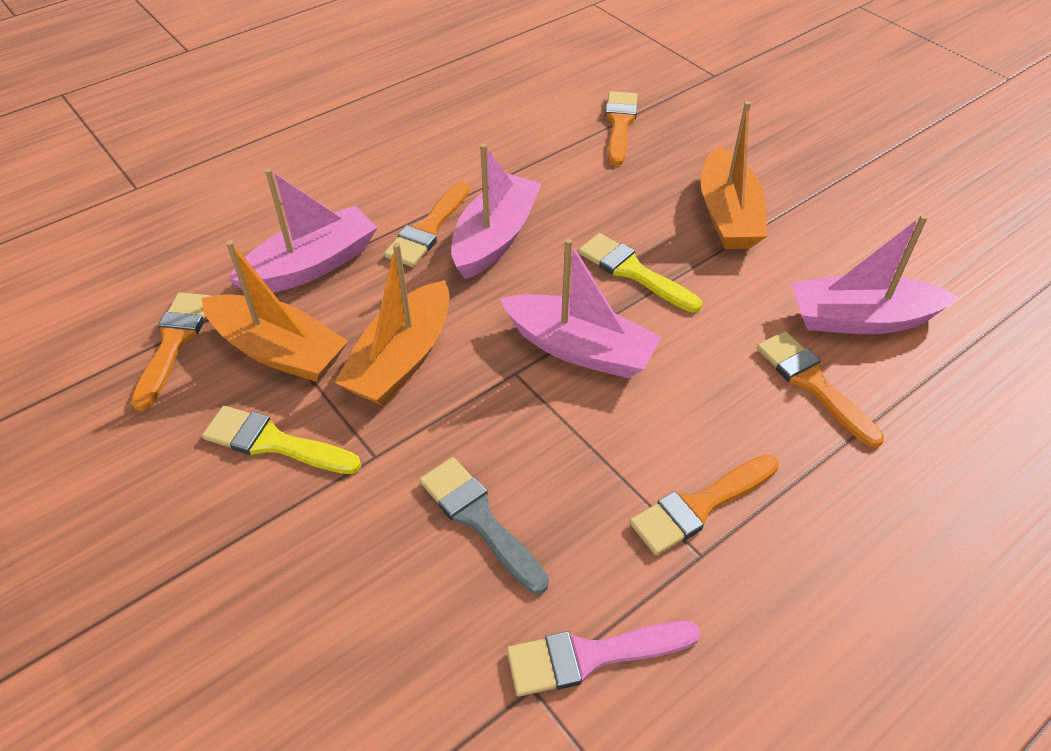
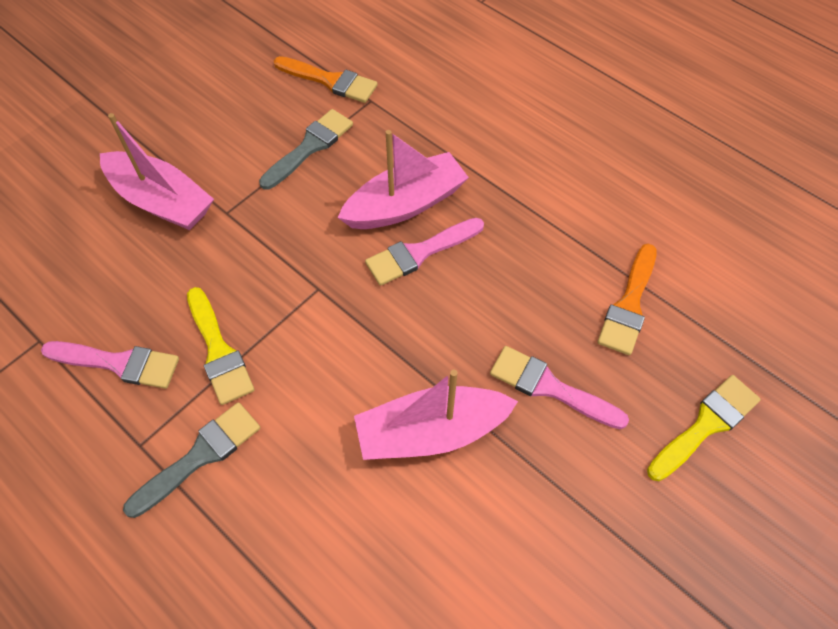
grey brush: 1 -> 2
orange boat: 3 -> 0
orange brush: 5 -> 2
pink boat: 4 -> 3
pink brush: 1 -> 3

